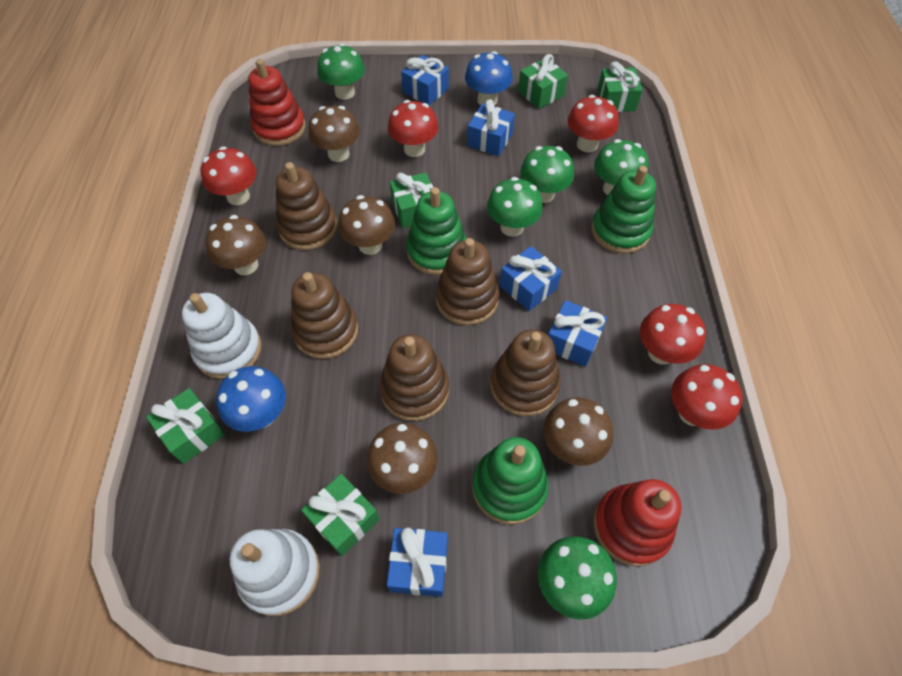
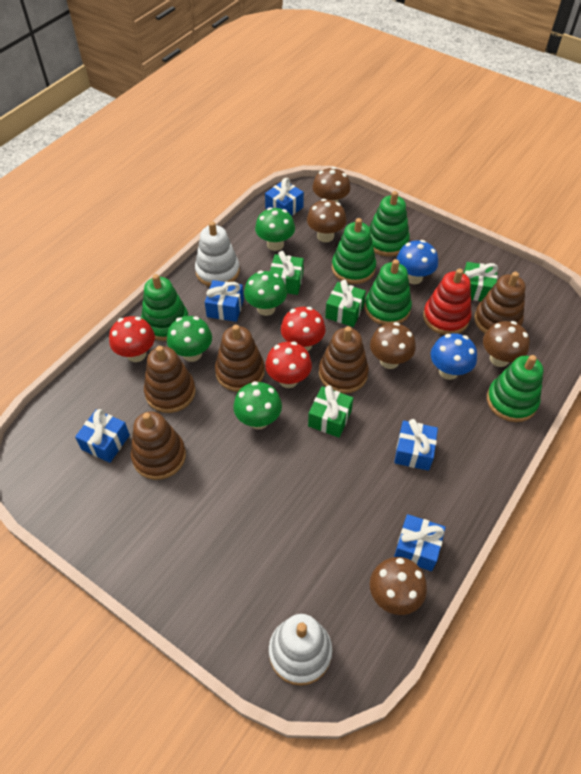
green gift: 5 -> 4
green mushroom: 5 -> 4
green stacking toy: 3 -> 5
red mushroom: 5 -> 3
red stacking toy: 2 -> 1

